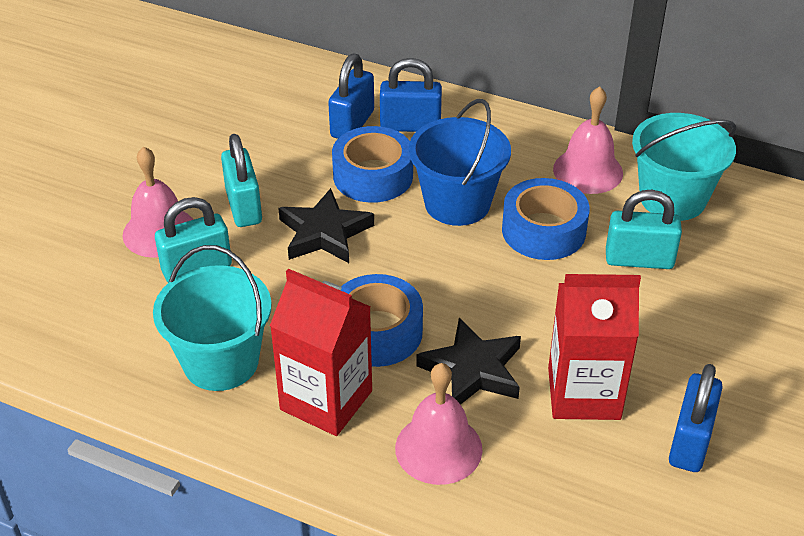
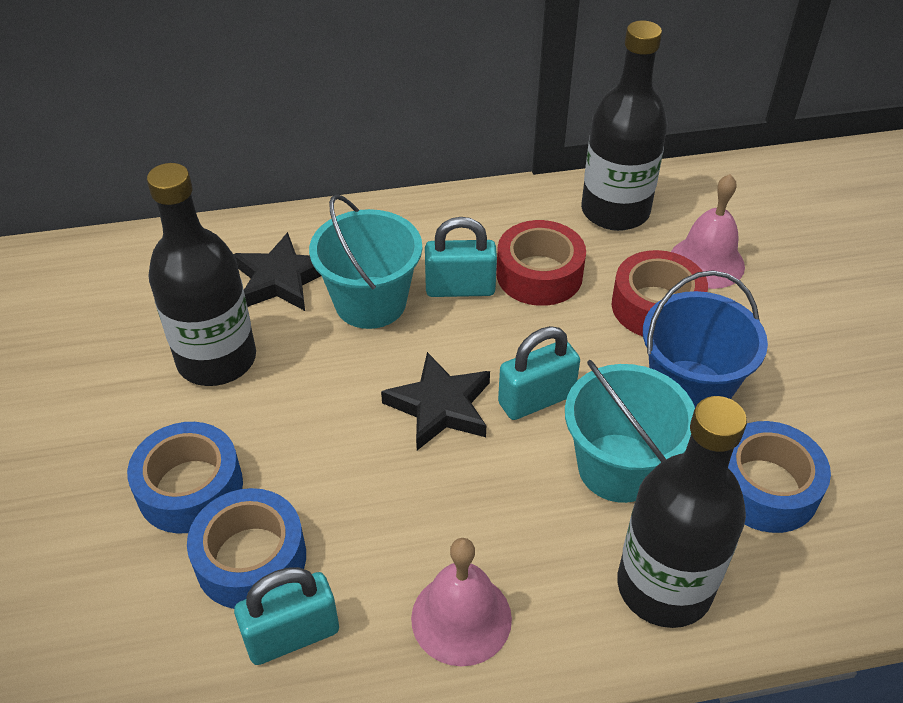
black bottle: 0 -> 3
blue padlock: 3 -> 0
pink bell: 3 -> 2
red carton: 2 -> 0
red tape: 0 -> 2

